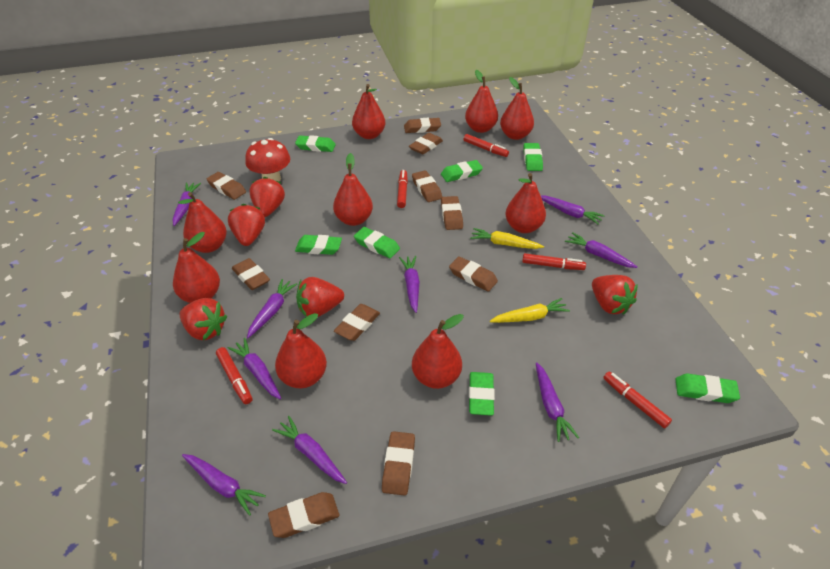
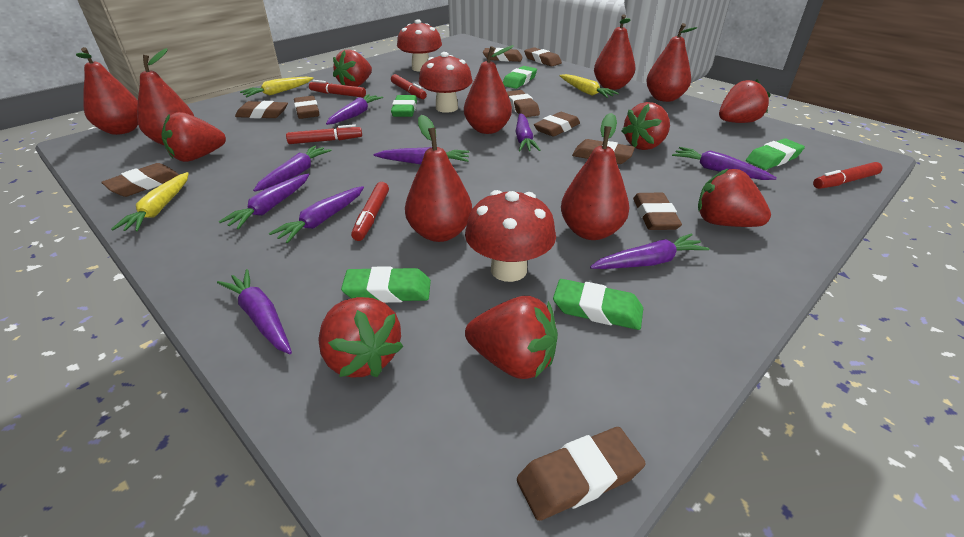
green eraser: 7 -> 5
red mushroom: 1 -> 3
red pear: 9 -> 7
red strawberry: 5 -> 7
yellow carrot: 2 -> 3

